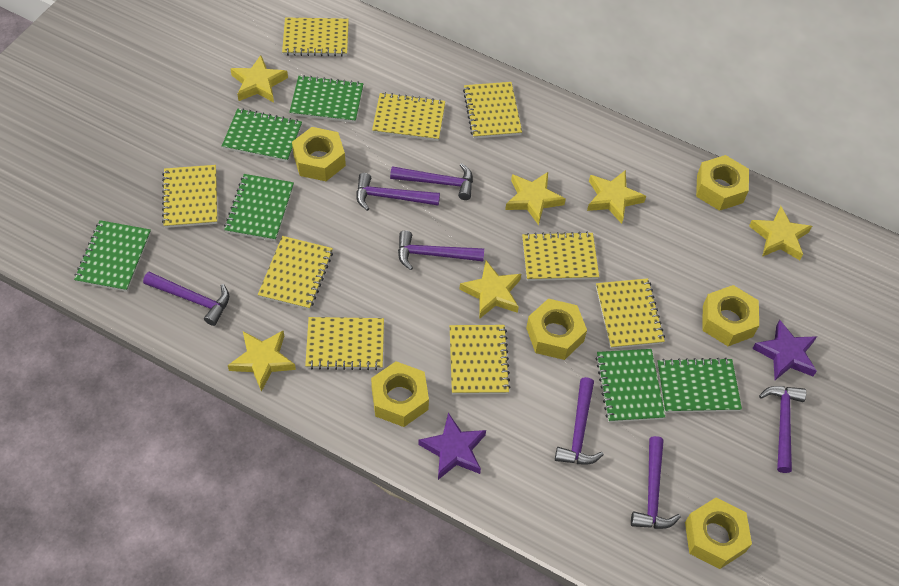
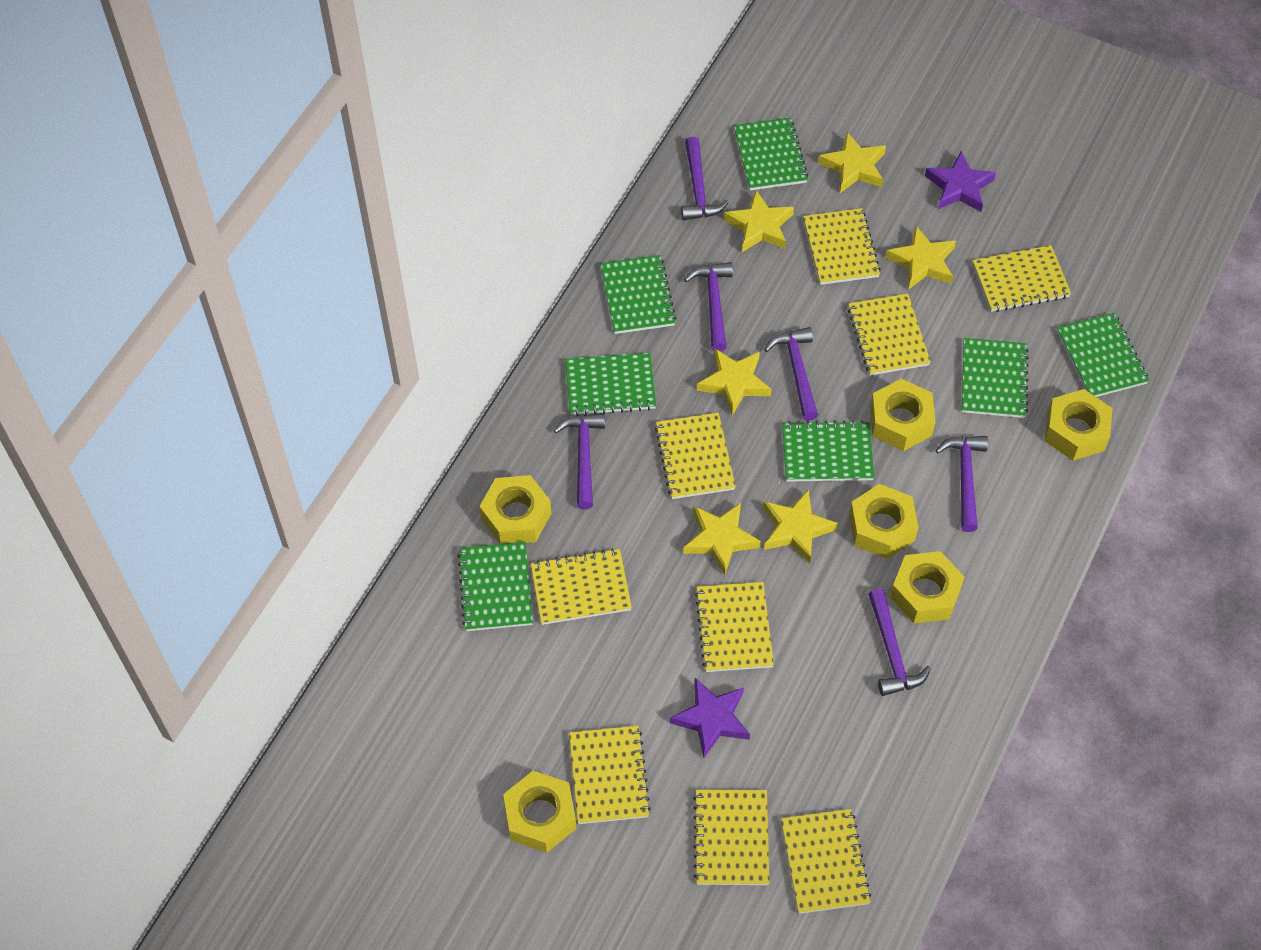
green notebook: 6 -> 7
purple hammer: 7 -> 6

